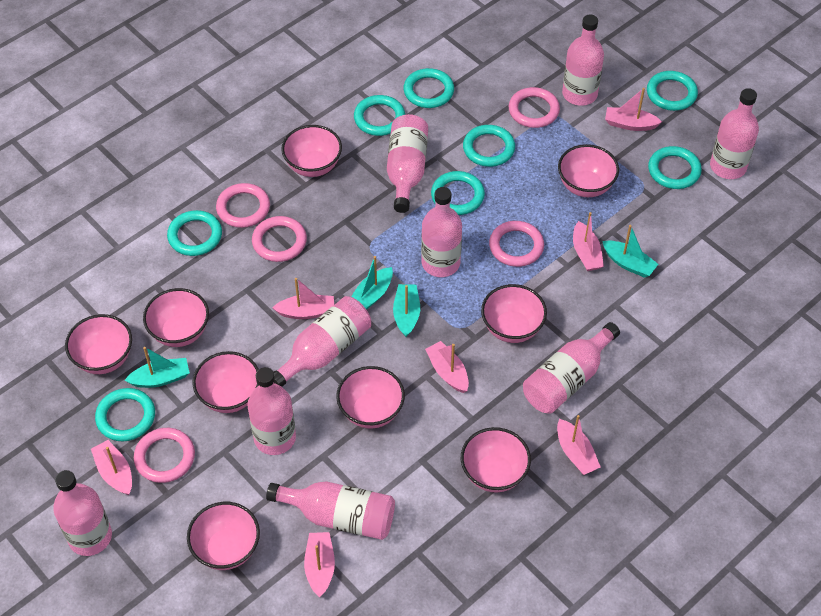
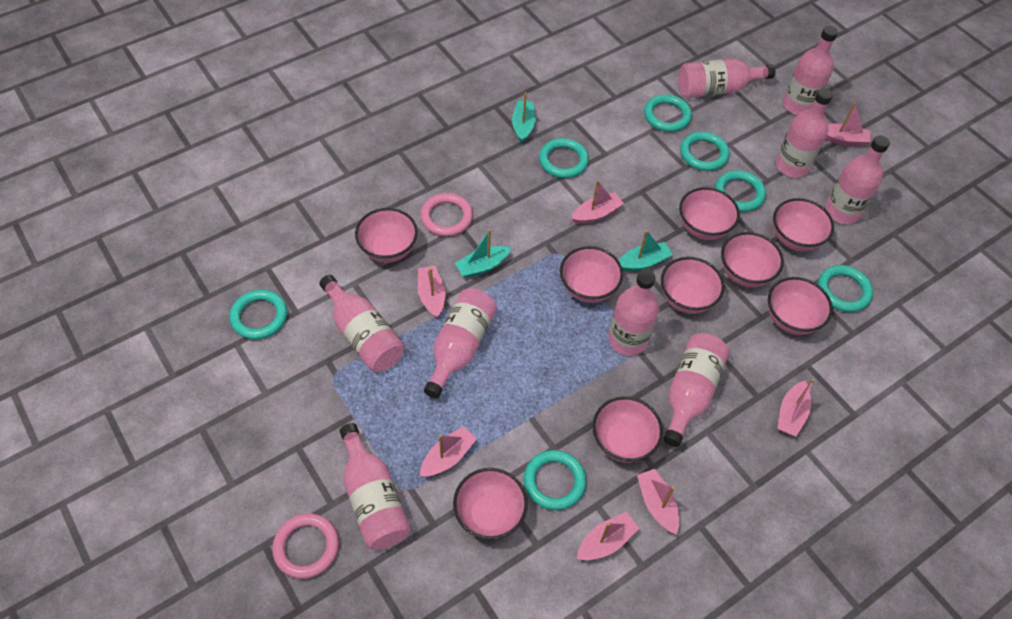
pink ring: 5 -> 2
turquoise boat: 4 -> 3
turquoise ring: 8 -> 7

